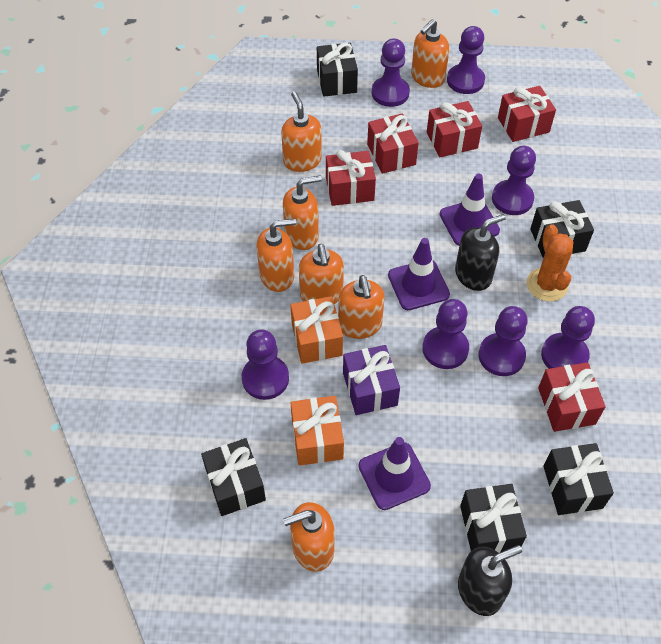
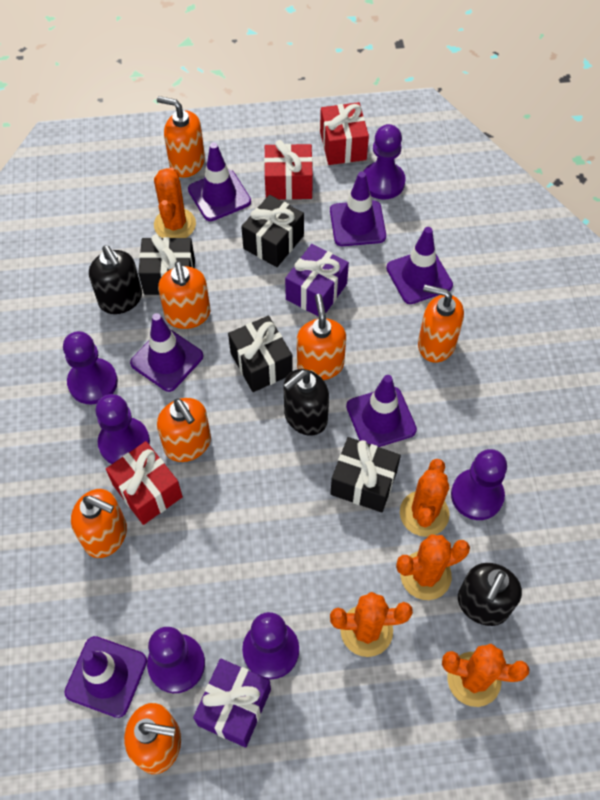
black gift: 5 -> 4
black soap dispenser: 2 -> 3
orange cactus: 1 -> 5
orange gift: 2 -> 0
purple gift: 1 -> 2
purple pawn: 7 -> 6
purple traffic cone: 3 -> 6
red gift: 5 -> 3

